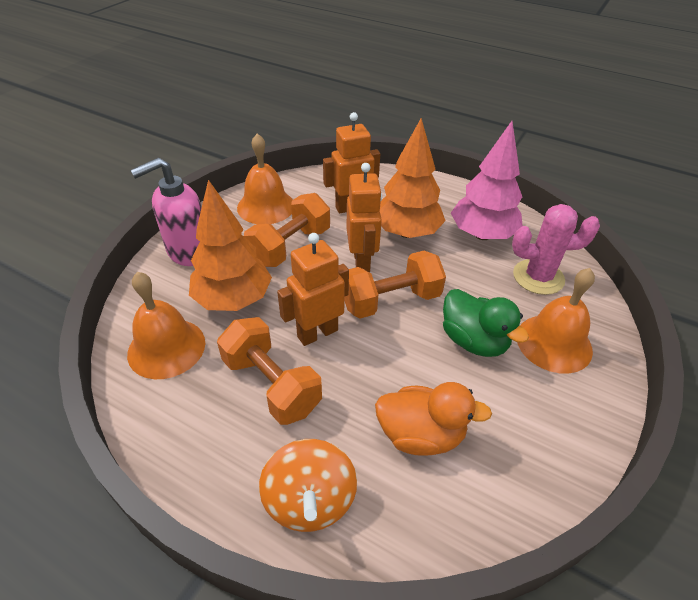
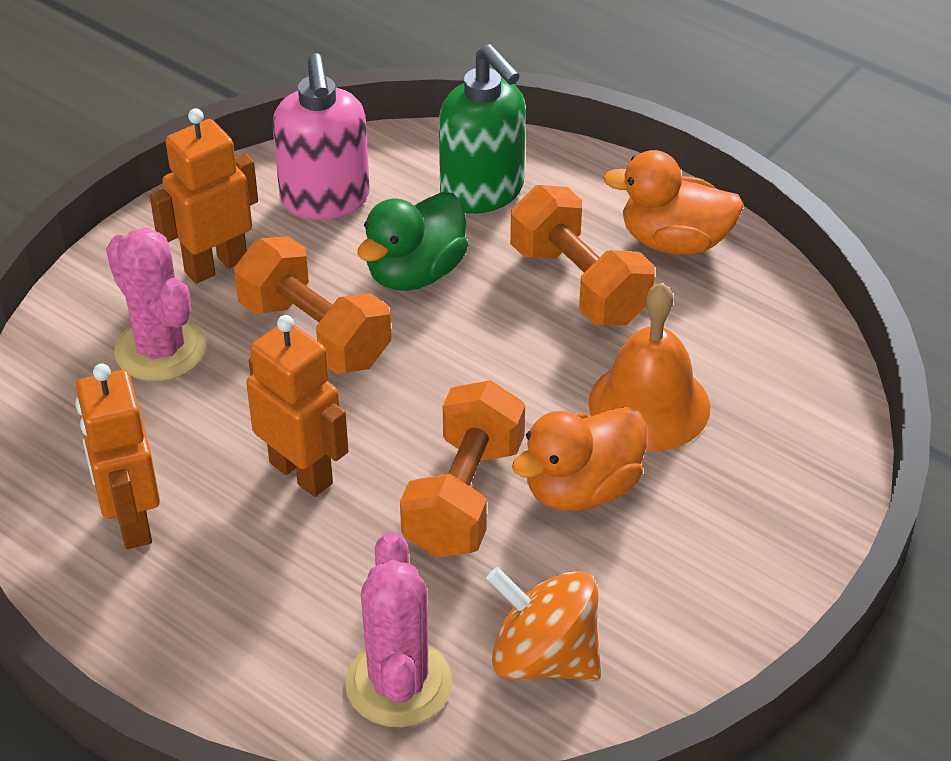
green soap dispenser: 0 -> 1
orange bell: 3 -> 1
orange duck: 1 -> 2
orange tree: 2 -> 0
pink cactus: 1 -> 2
pink tree: 1 -> 0

